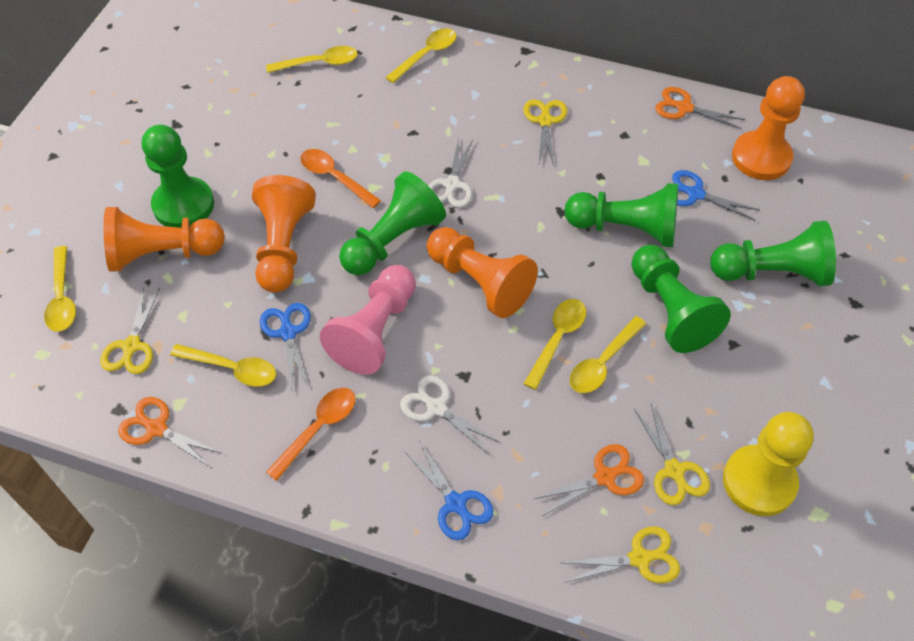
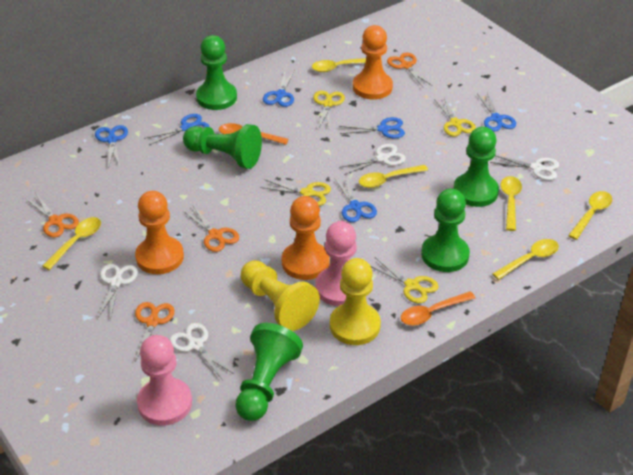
blue scissors: 3 -> 6
orange pawn: 4 -> 3
orange scissors: 3 -> 4
pink pawn: 1 -> 2
white scissors: 2 -> 4
yellow pawn: 1 -> 2

